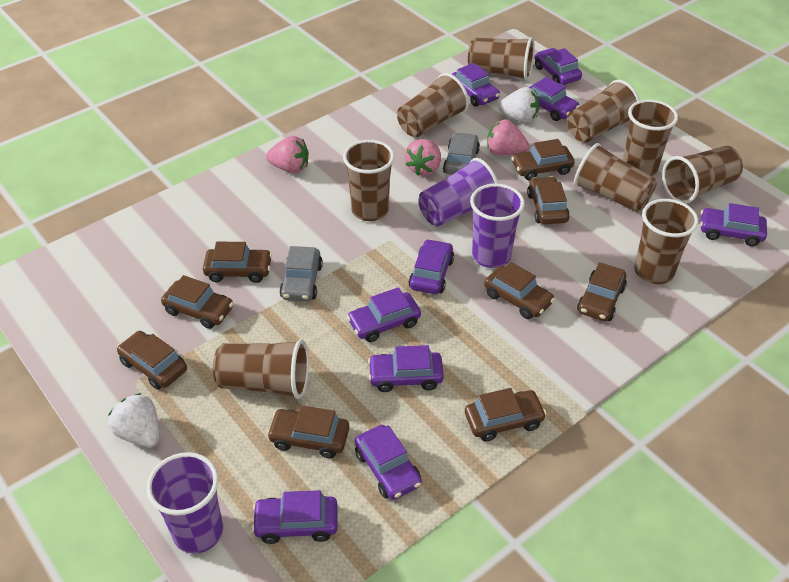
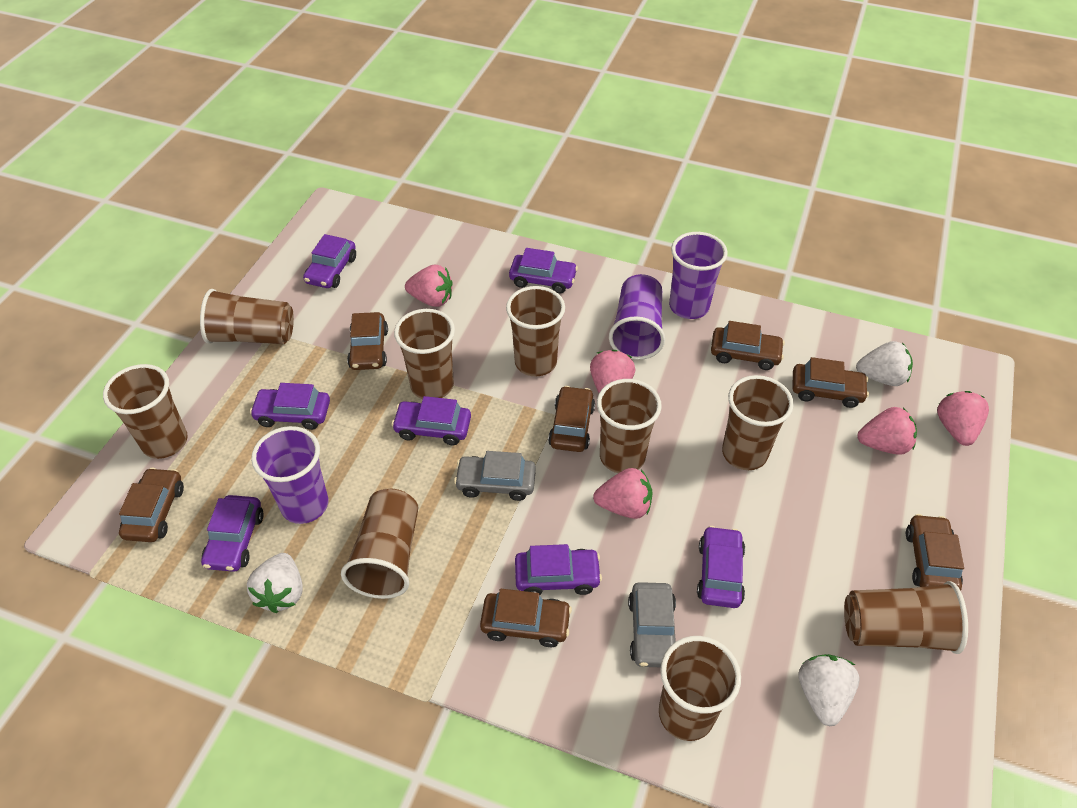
brown car: 9 -> 7
pink strawberry: 3 -> 5
purple car: 9 -> 7
white strawberry: 2 -> 3

